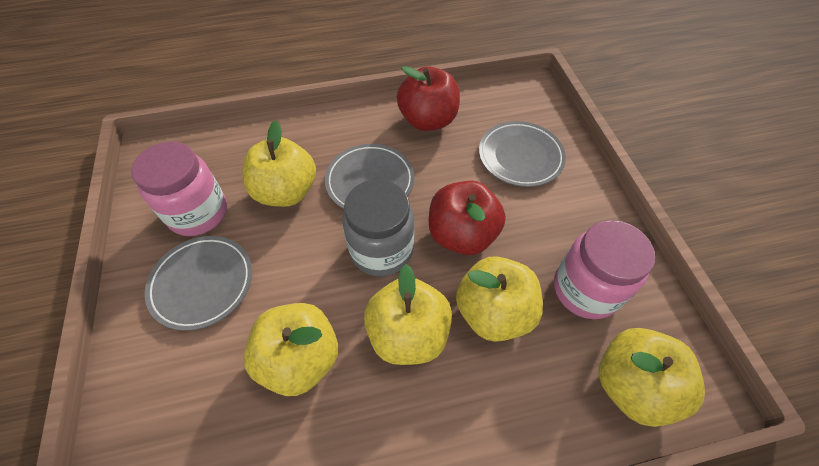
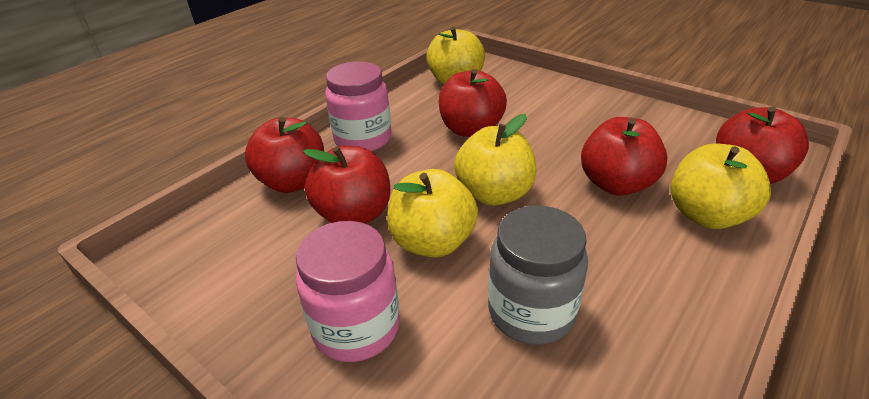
grey plate: 3 -> 0
red apple: 2 -> 5
yellow apple: 5 -> 4

